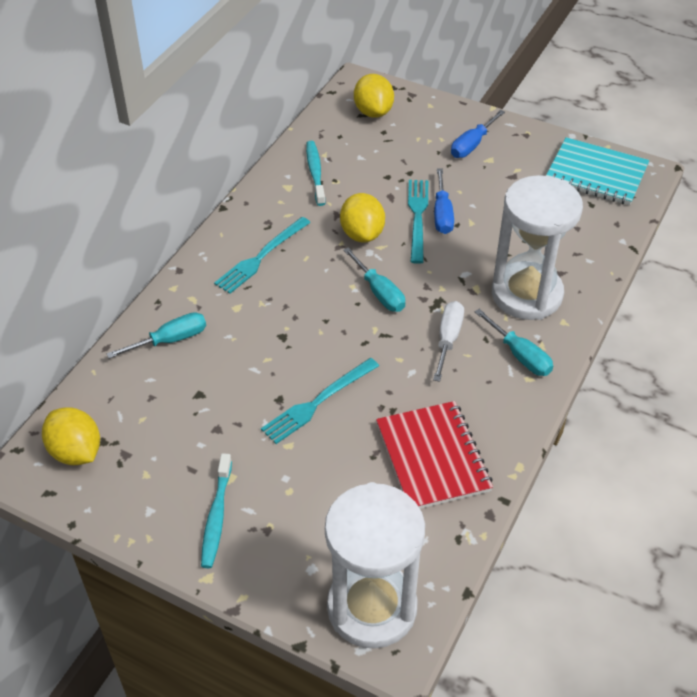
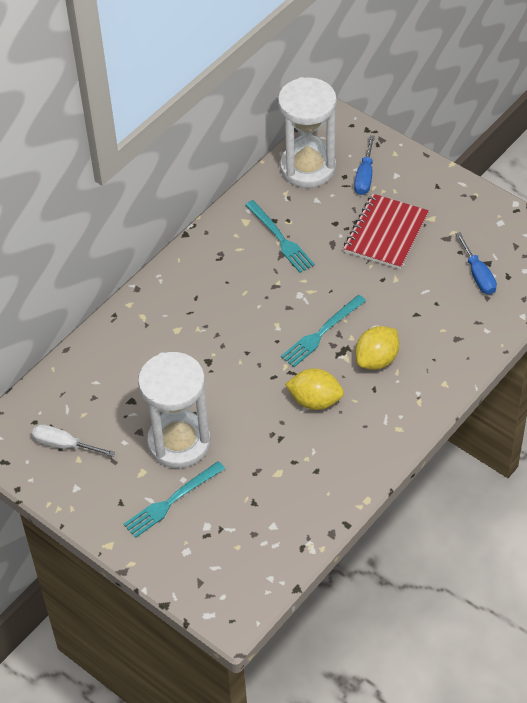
turquoise notebook: 1 -> 0
turquoise screwdriver: 3 -> 0
turquoise toothbrush: 2 -> 0
yellow lemon: 3 -> 2

